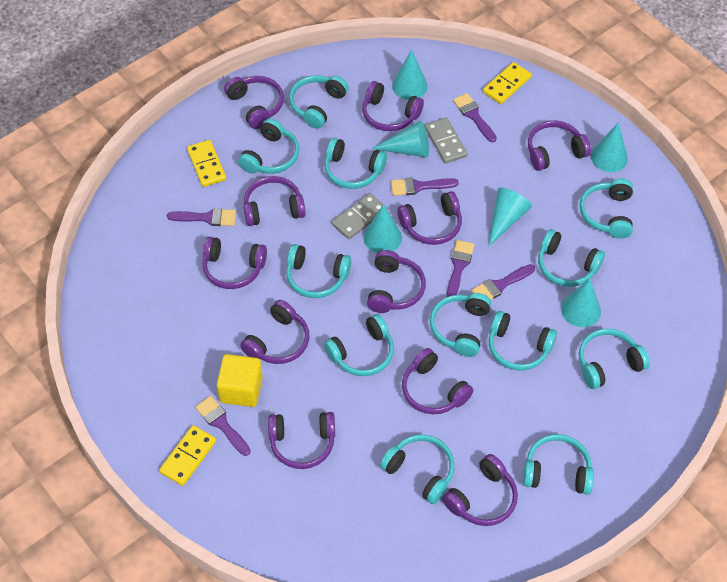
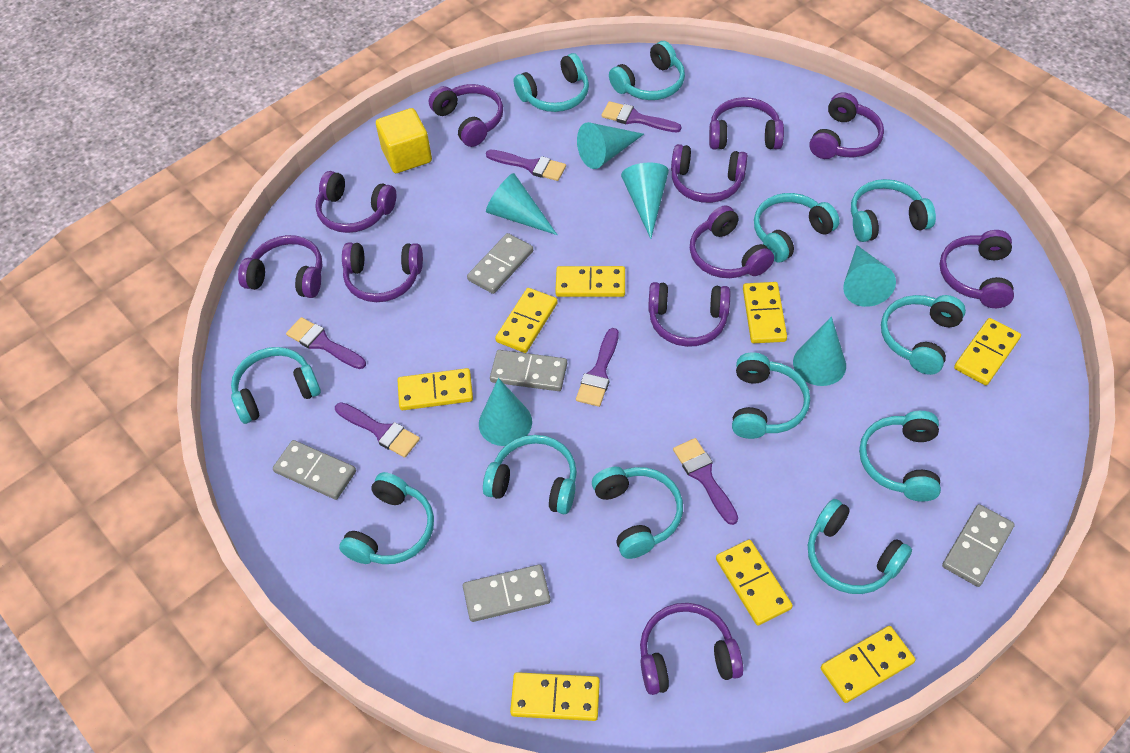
grey domino: 2 -> 5
yellow domino: 3 -> 8

